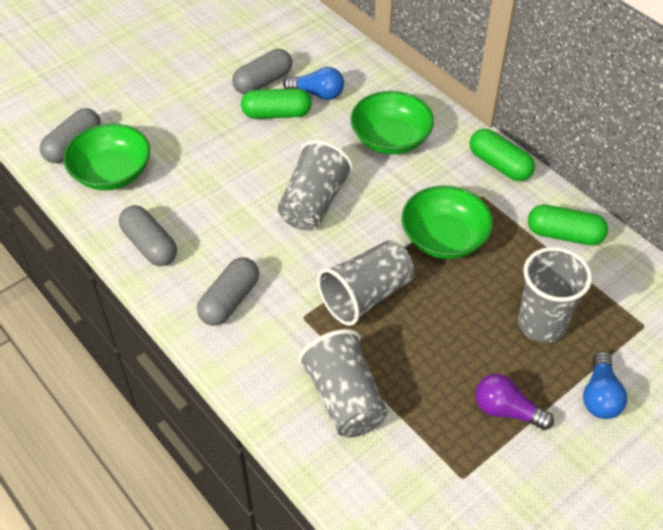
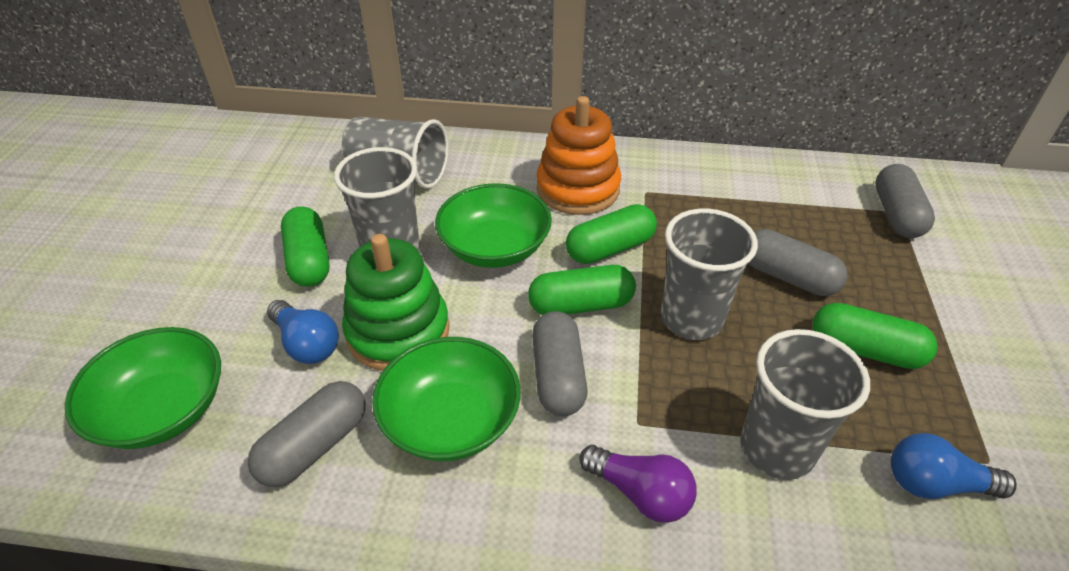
green capsule: 3 -> 4
green stacking toy: 0 -> 1
orange stacking toy: 0 -> 1

